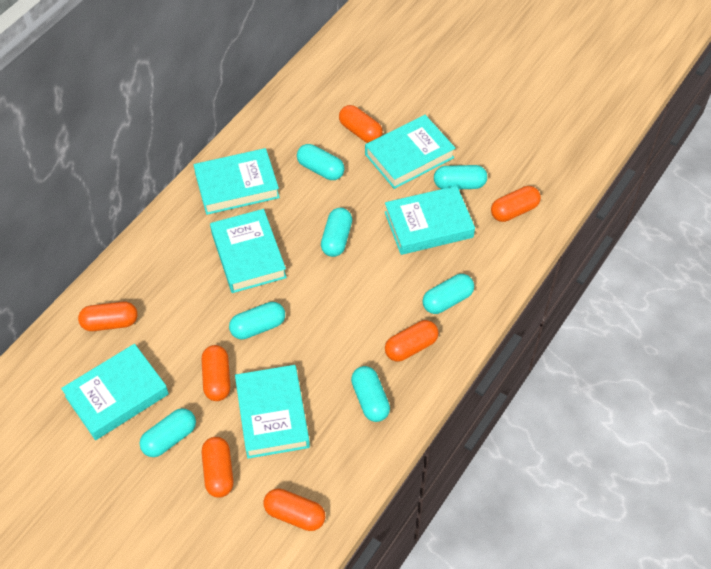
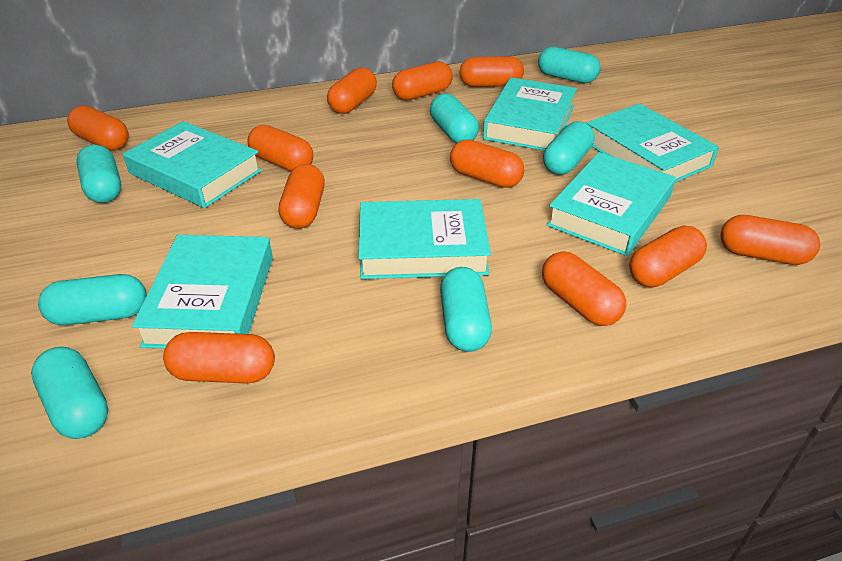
orange capsule: 7 -> 11

